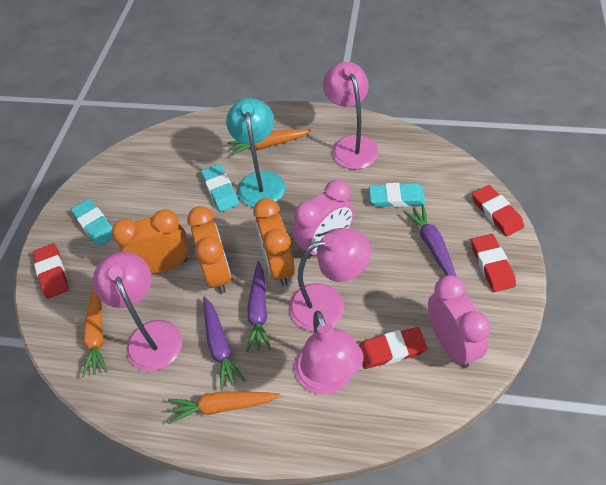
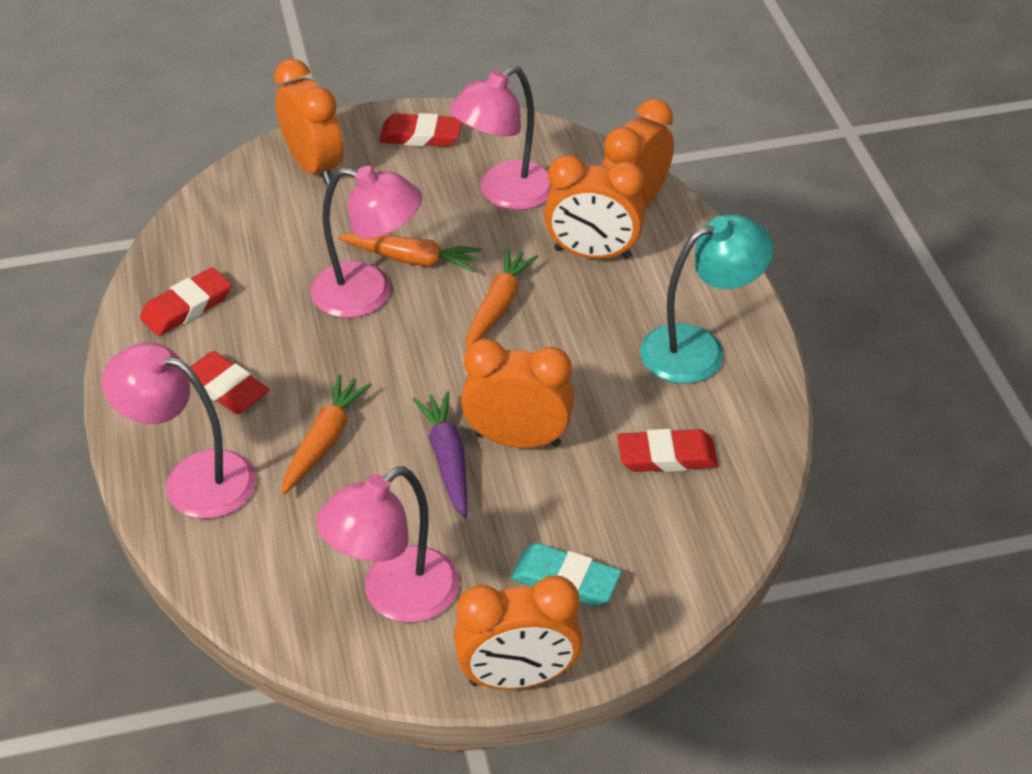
orange clock: 3 -> 5
pink clock: 2 -> 0
purple carrot: 3 -> 1
turquoise eraser: 3 -> 1

